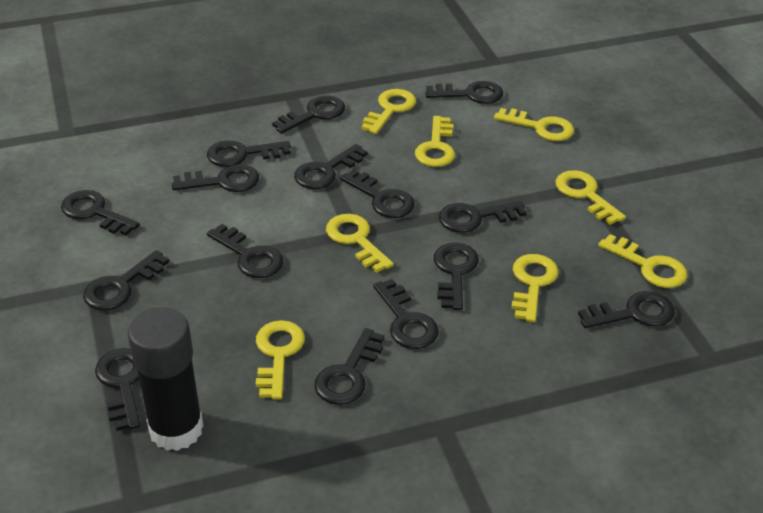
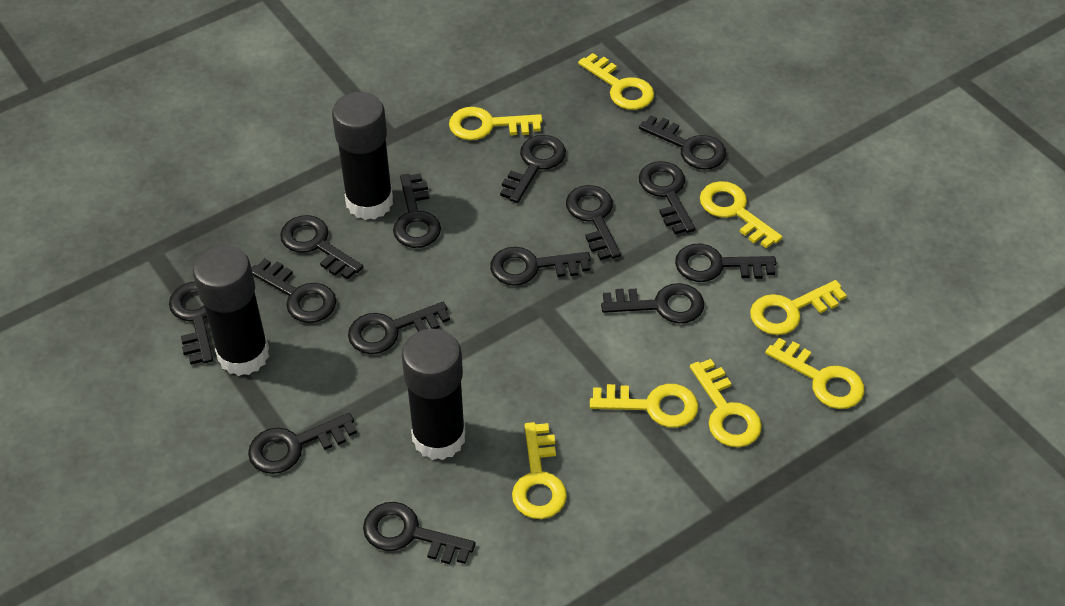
black glue stick: 1 -> 3
black key: 15 -> 14

